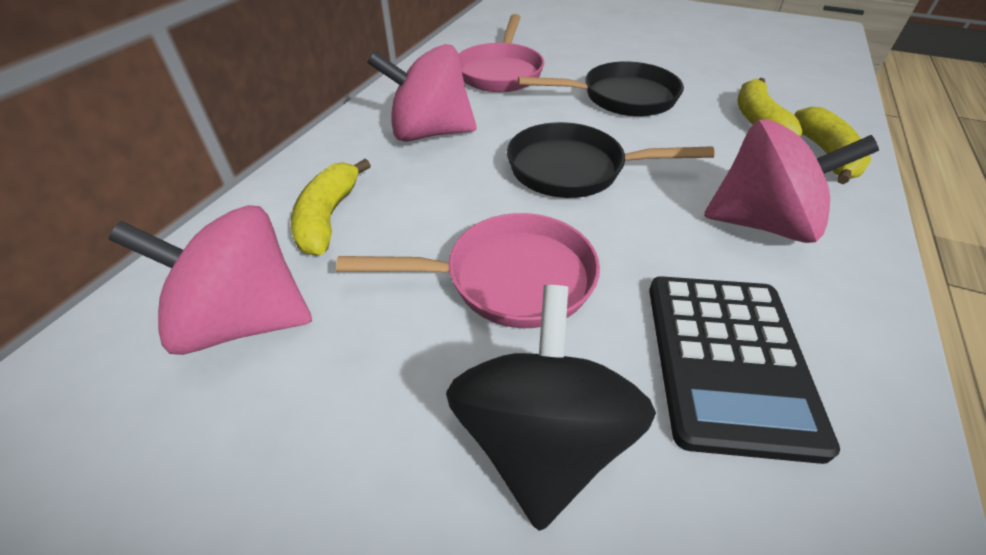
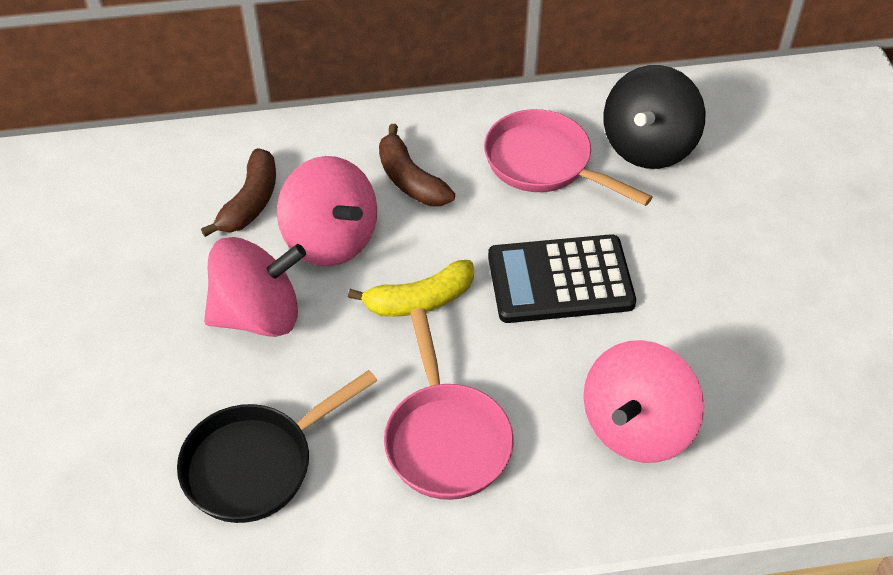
black pan: 2 -> 1
brown banana: 0 -> 2
yellow banana: 3 -> 1

